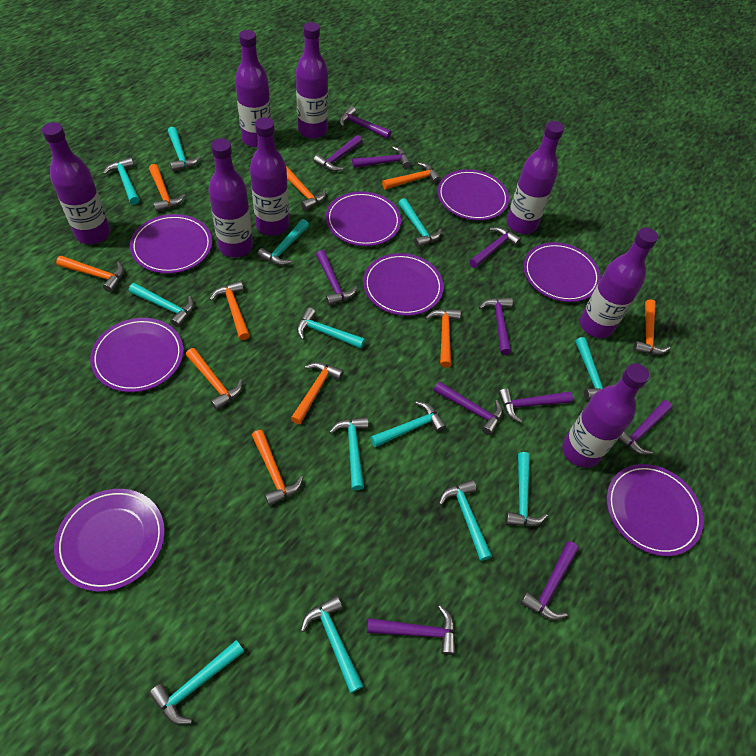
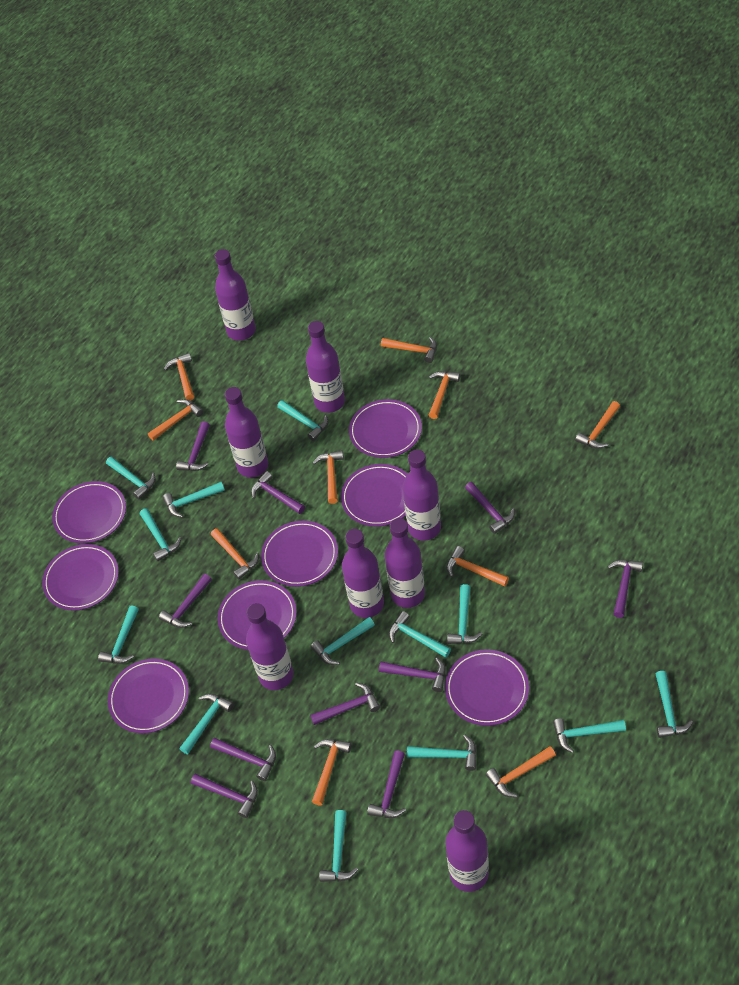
purple hammer: 11 -> 10

